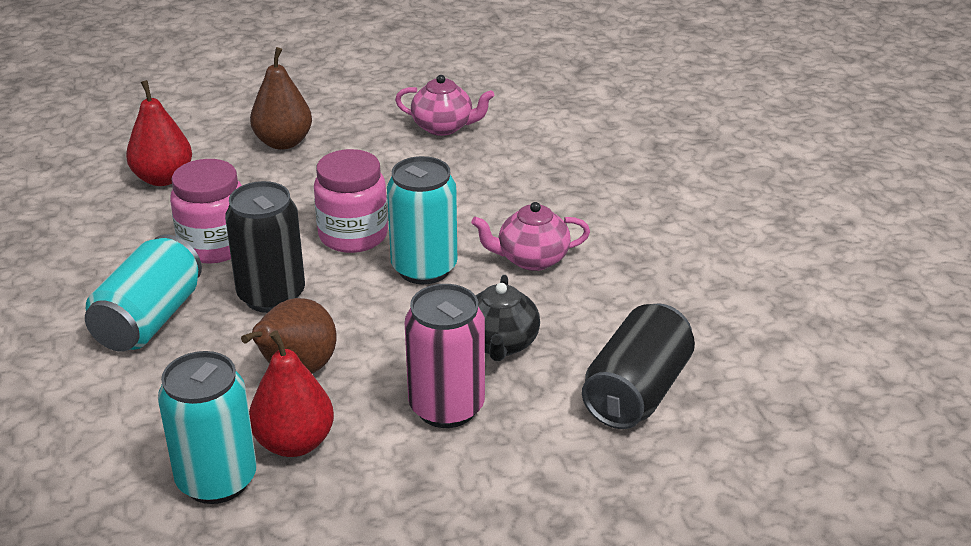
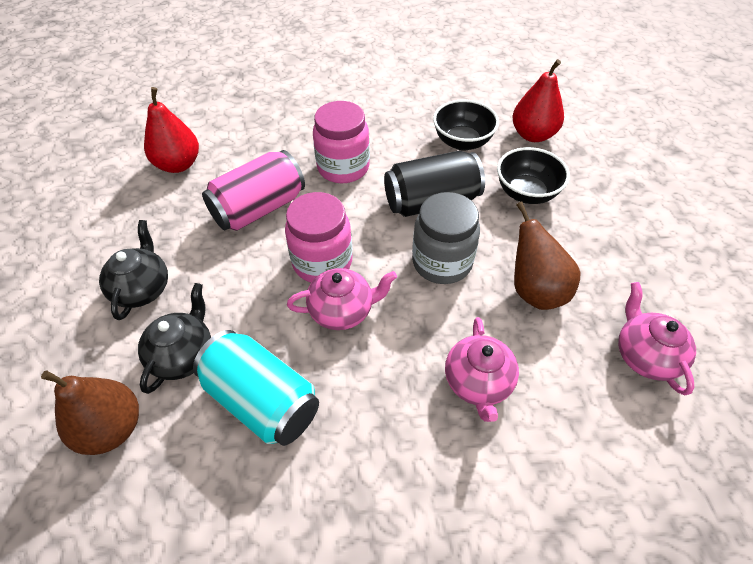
black bowl: 0 -> 2
black can: 2 -> 1
black teapot: 1 -> 2
grey jar: 0 -> 1
pink teapot: 2 -> 3
turquoise can: 3 -> 1

